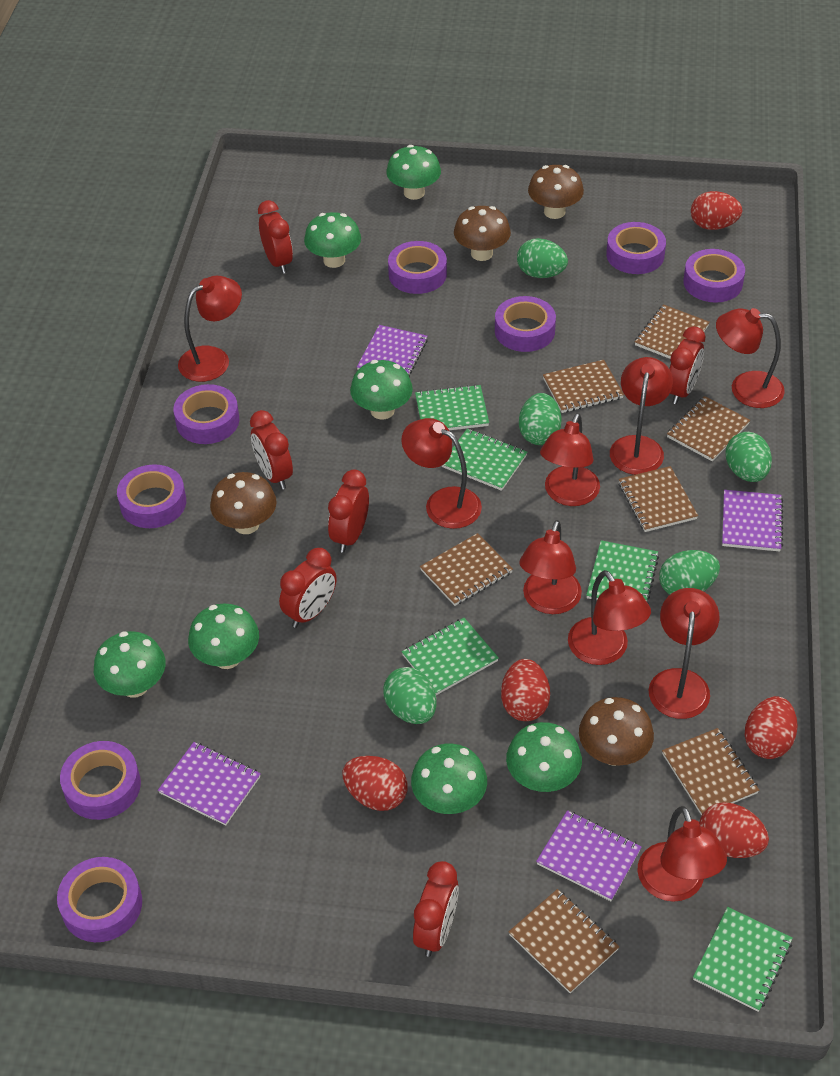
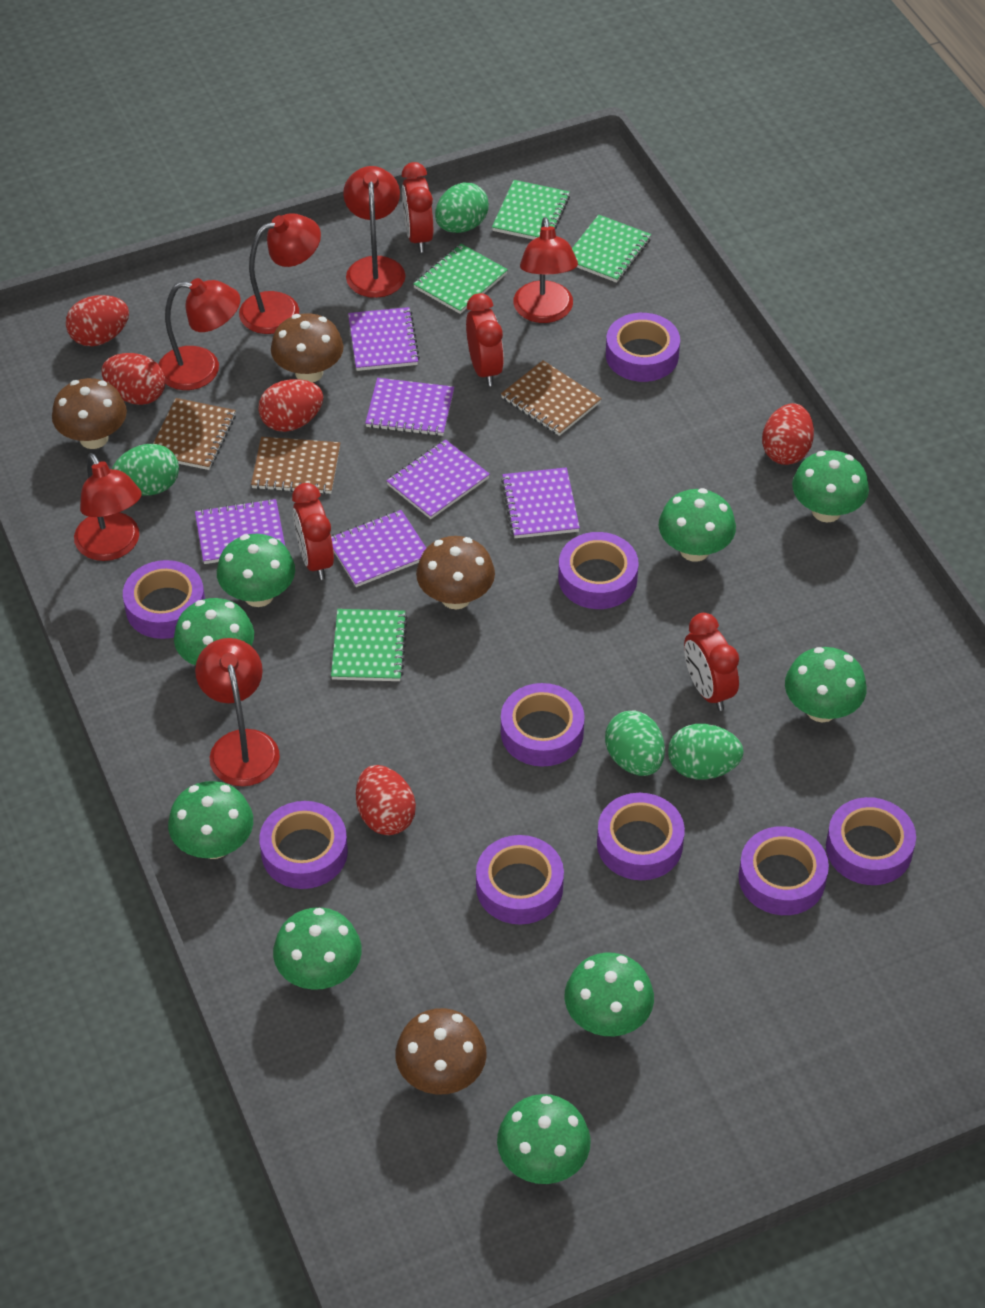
brown notebook: 7 -> 3
green egg: 5 -> 4
green mushroom: 7 -> 9
green notebook: 5 -> 4
purple notebook: 4 -> 6
purple tape: 8 -> 9
red clock: 6 -> 4
red lamp: 9 -> 6

